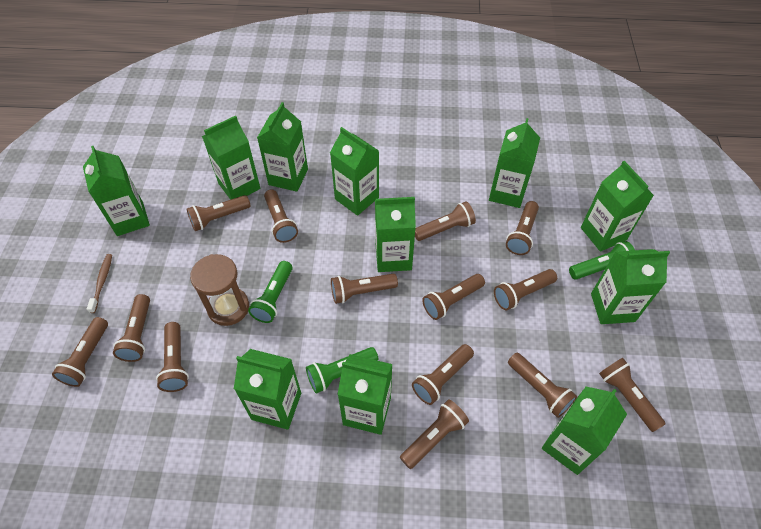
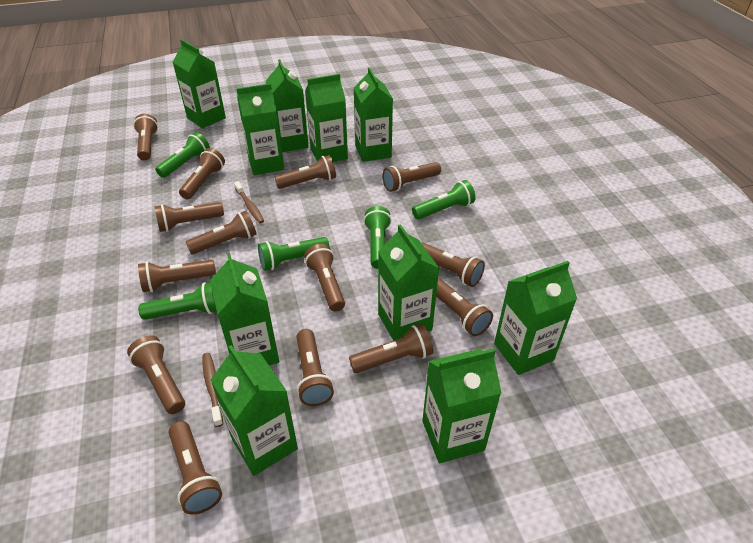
brown hourglass: 1 -> 0
brown toothbrush: 1 -> 2
green carton: 11 -> 10
green flashlight: 3 -> 5

